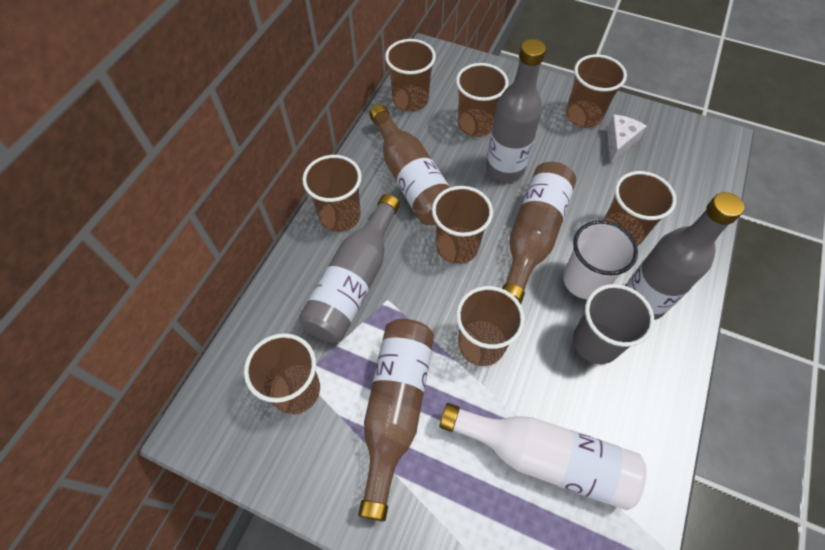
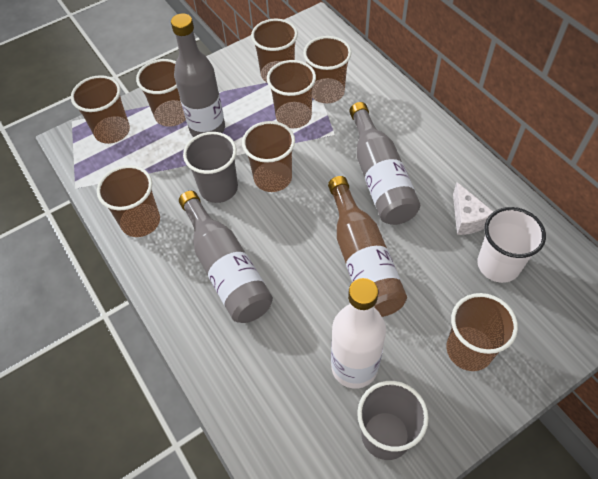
brown bottle: 3 -> 1
grey cup: 1 -> 2

